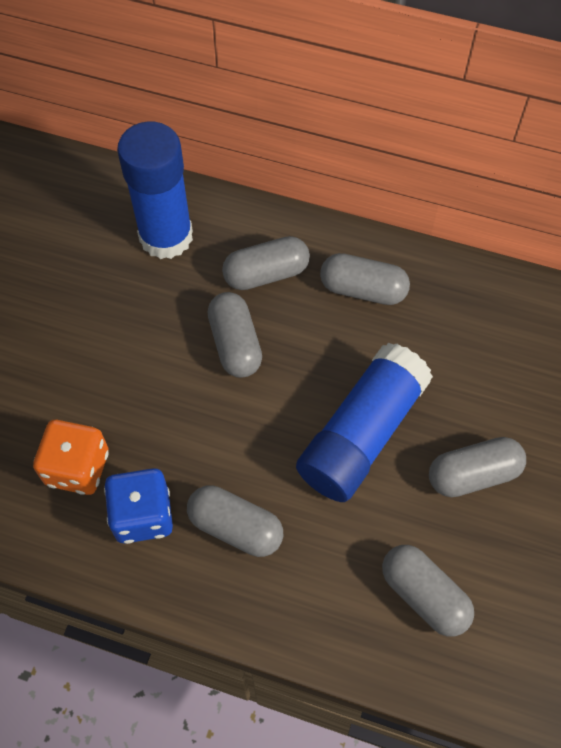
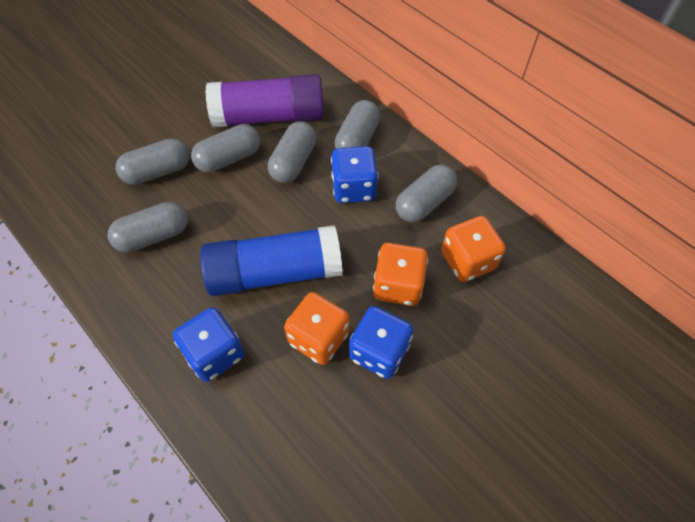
blue dice: 1 -> 3
blue glue stick: 2 -> 1
orange dice: 1 -> 3
purple glue stick: 0 -> 1

